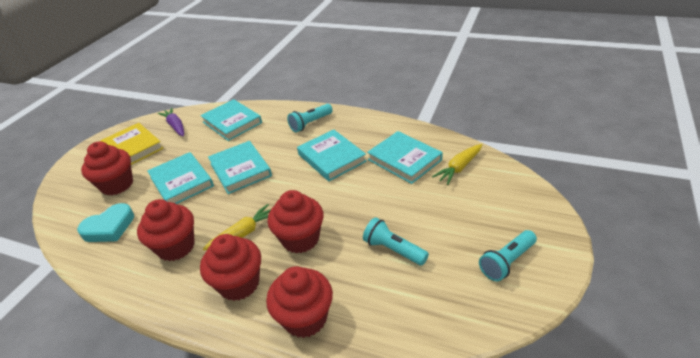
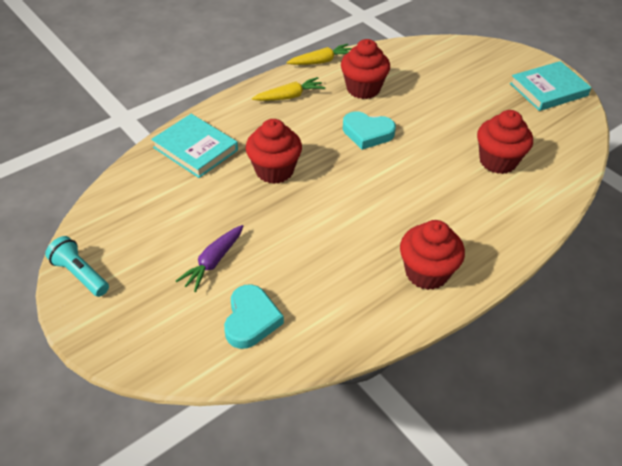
red cupcake: 5 -> 4
turquoise book: 5 -> 2
turquoise flashlight: 3 -> 1
turquoise heart: 1 -> 2
yellow book: 1 -> 0

